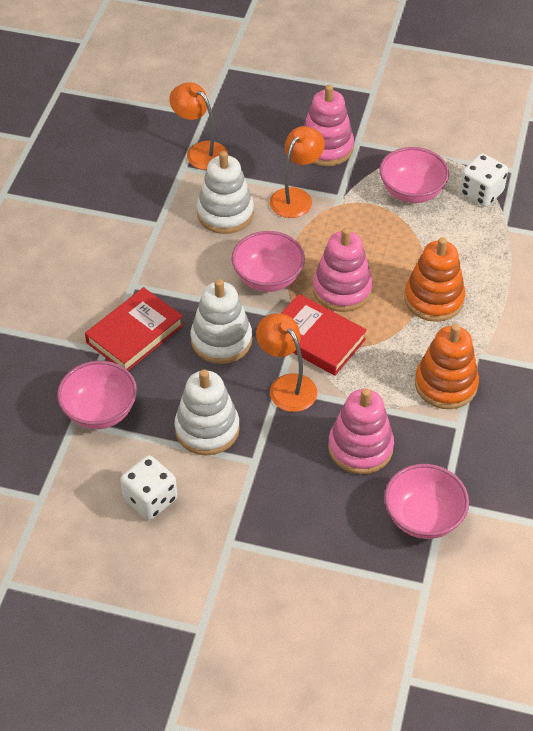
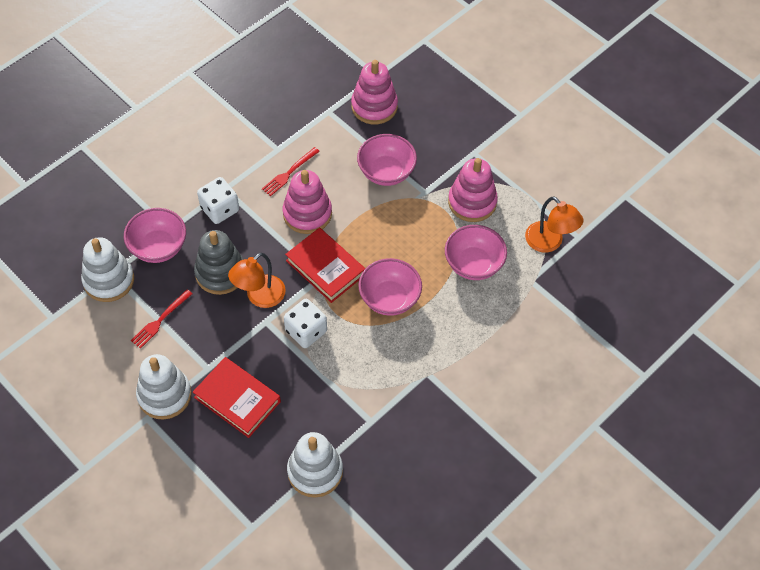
grey stacking toy: 0 -> 1
orange lamp: 3 -> 2
orange stacking toy: 2 -> 0
red fork: 0 -> 2

